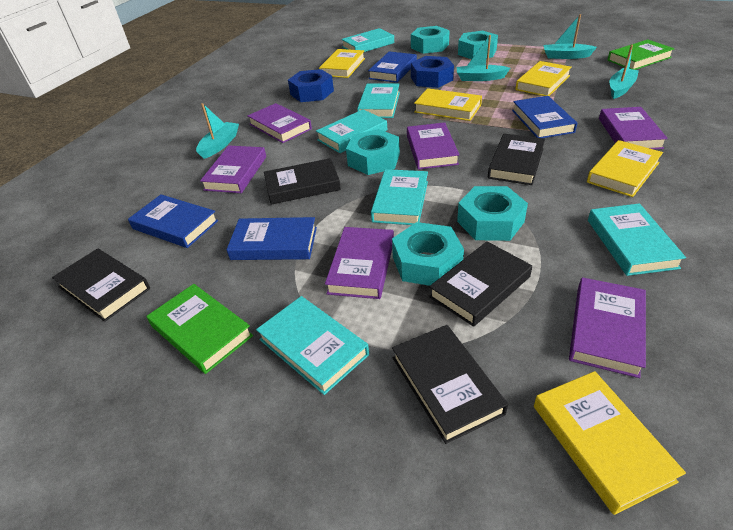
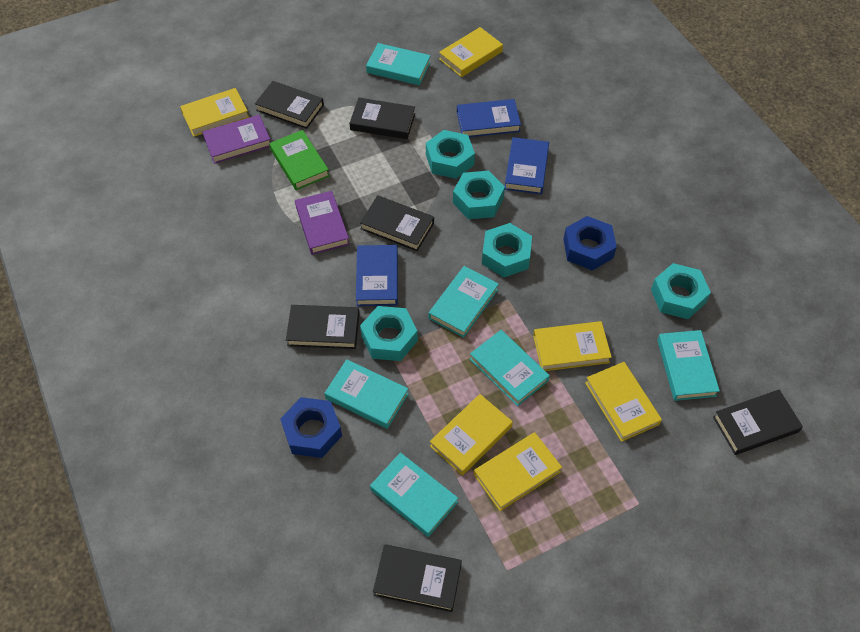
black book: 5 -> 6
blue book: 4 -> 3
green book: 2 -> 1
purple book: 6 -> 2
turquoise boat: 4 -> 0
yellow book: 5 -> 6

